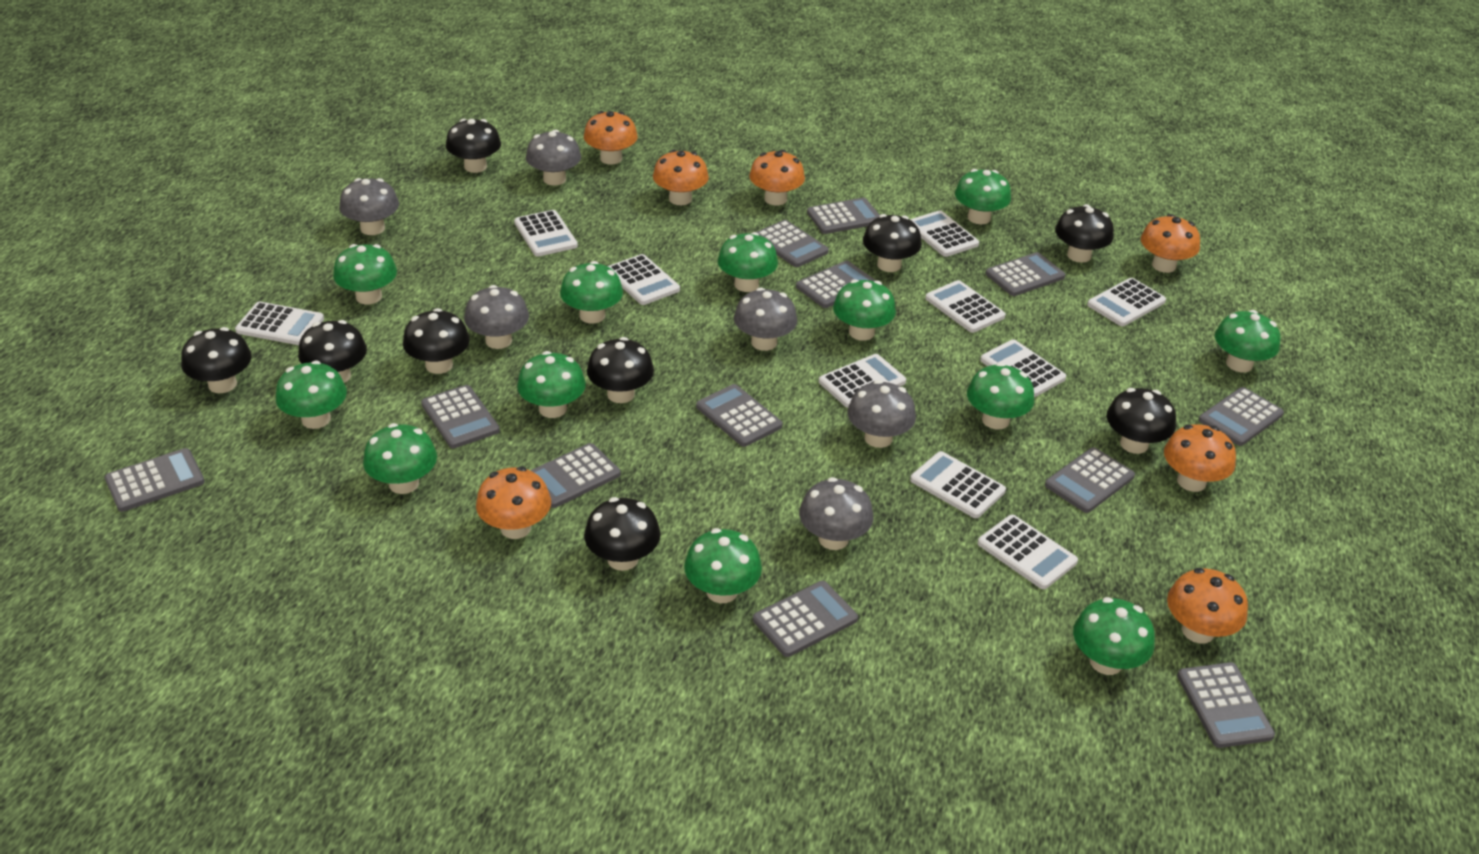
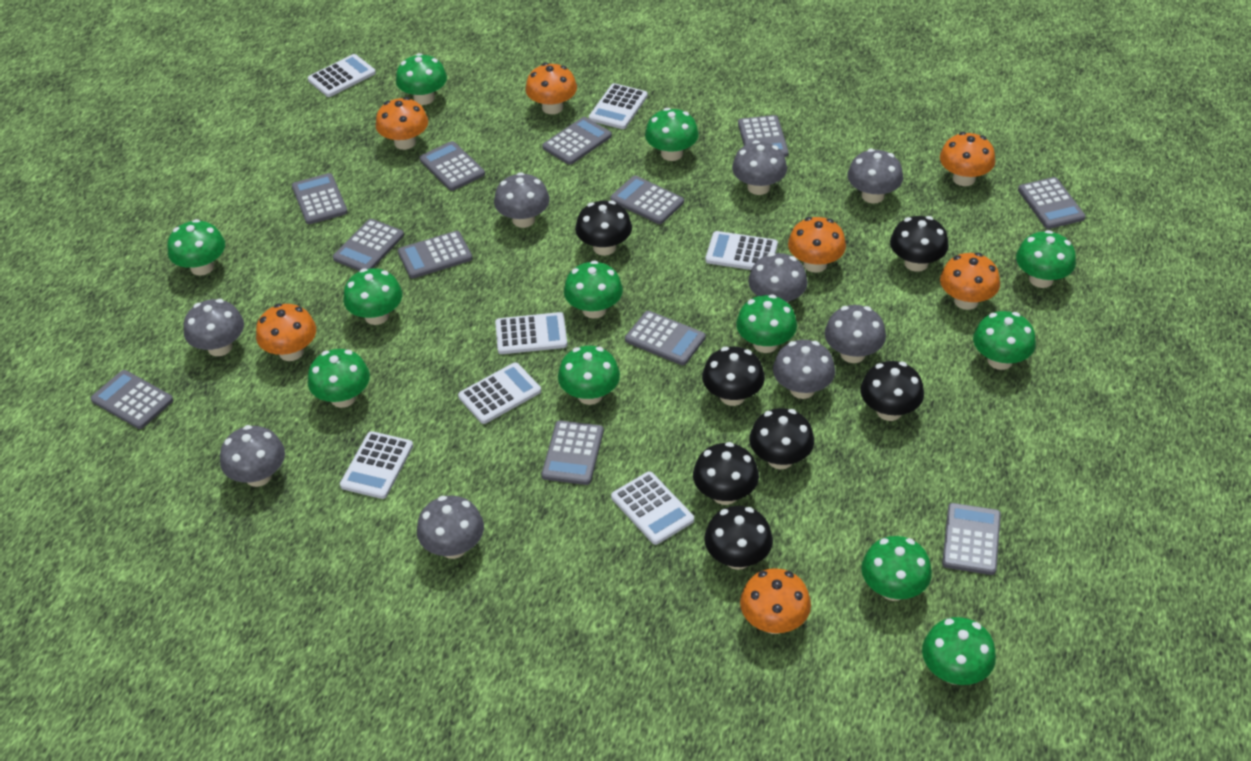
black mushroom: 9 -> 7
grey mushroom: 6 -> 9
white calculator: 10 -> 7

